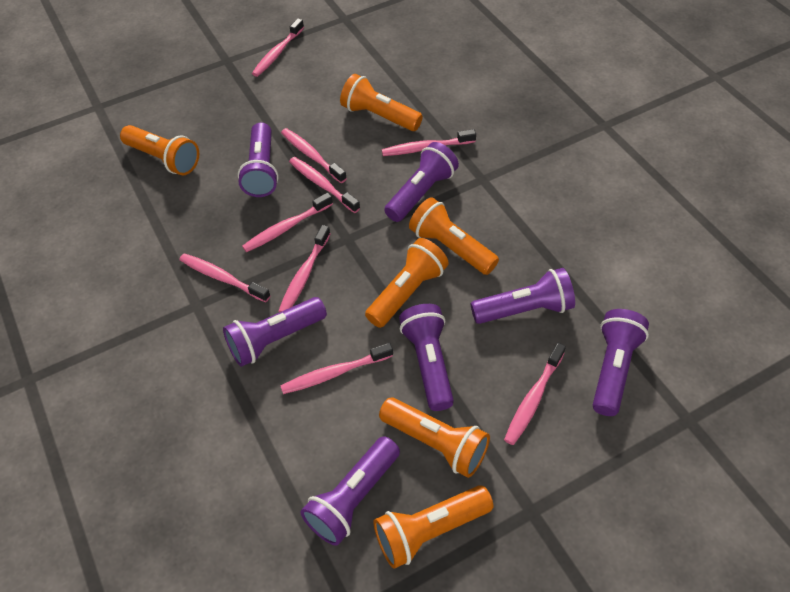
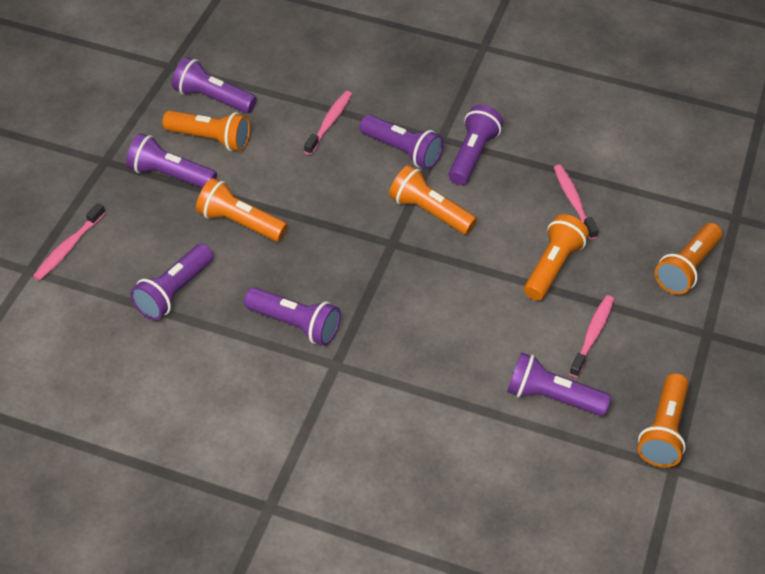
pink toothbrush: 9 -> 4

